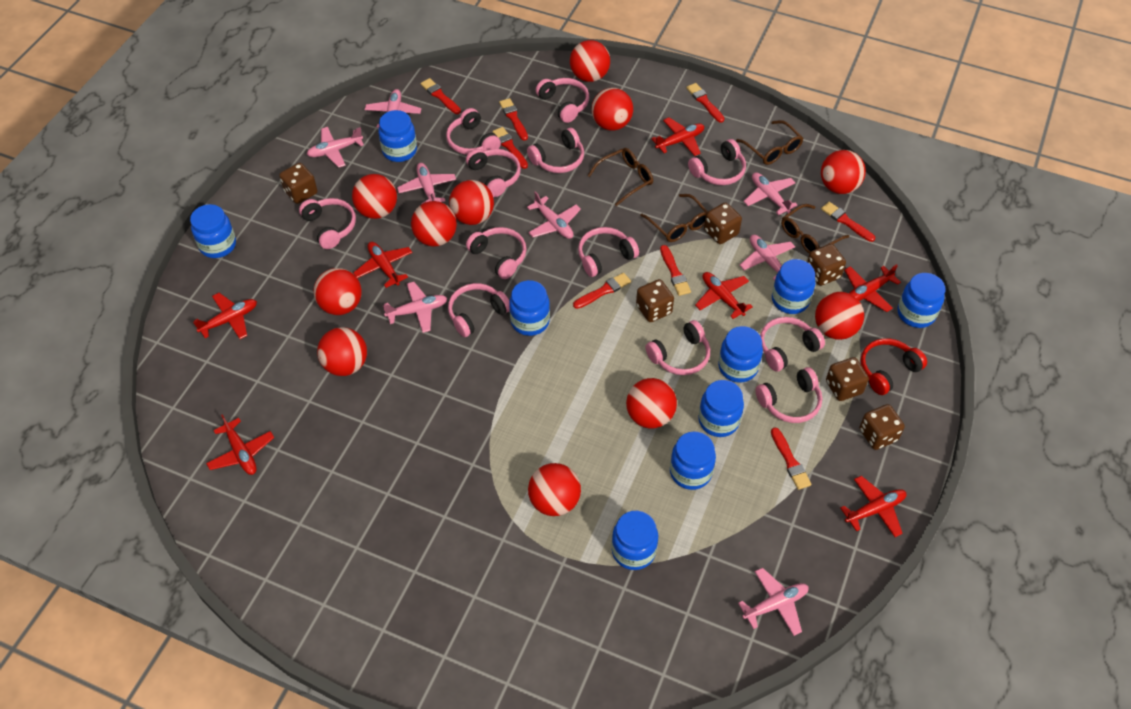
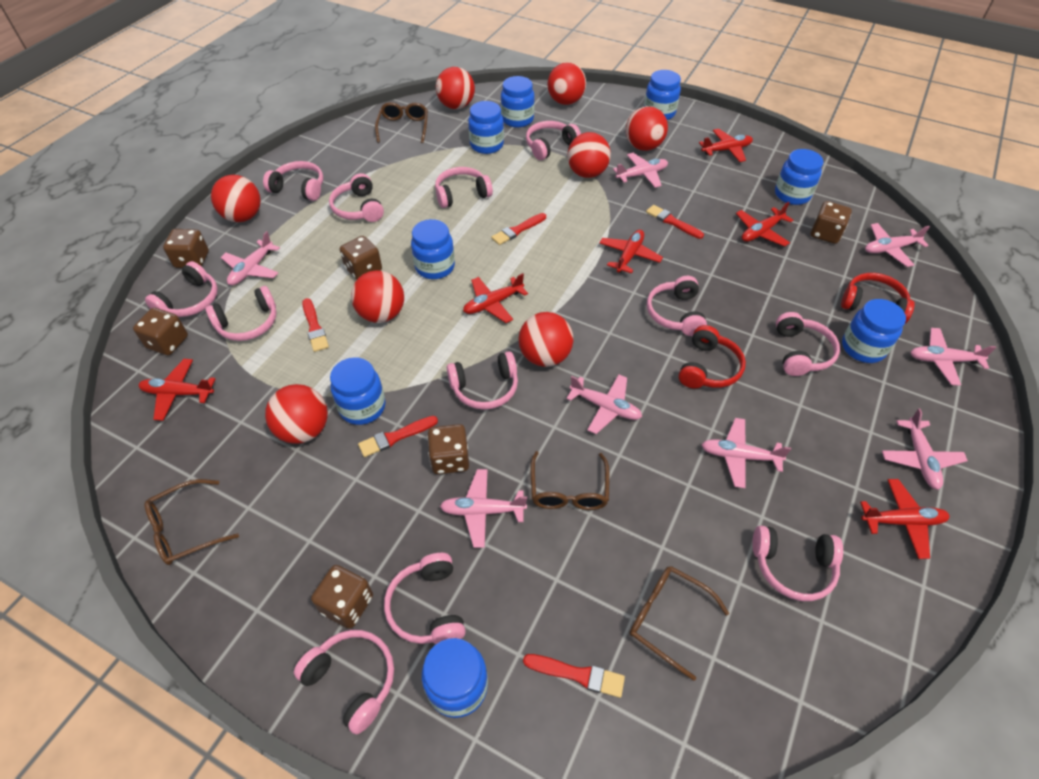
blue jar: 9 -> 8
red ball: 11 -> 8
red brush: 8 -> 5
red headphones: 1 -> 2
red plane: 7 -> 6

